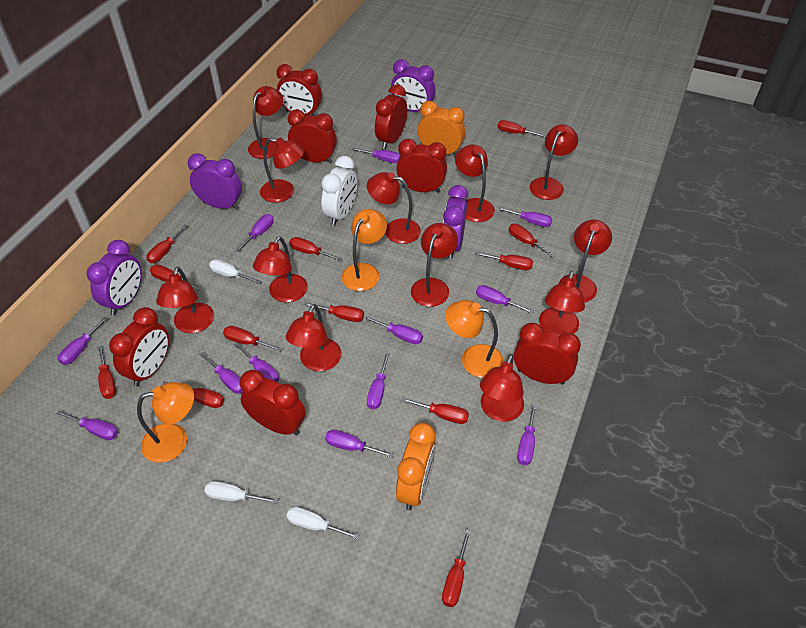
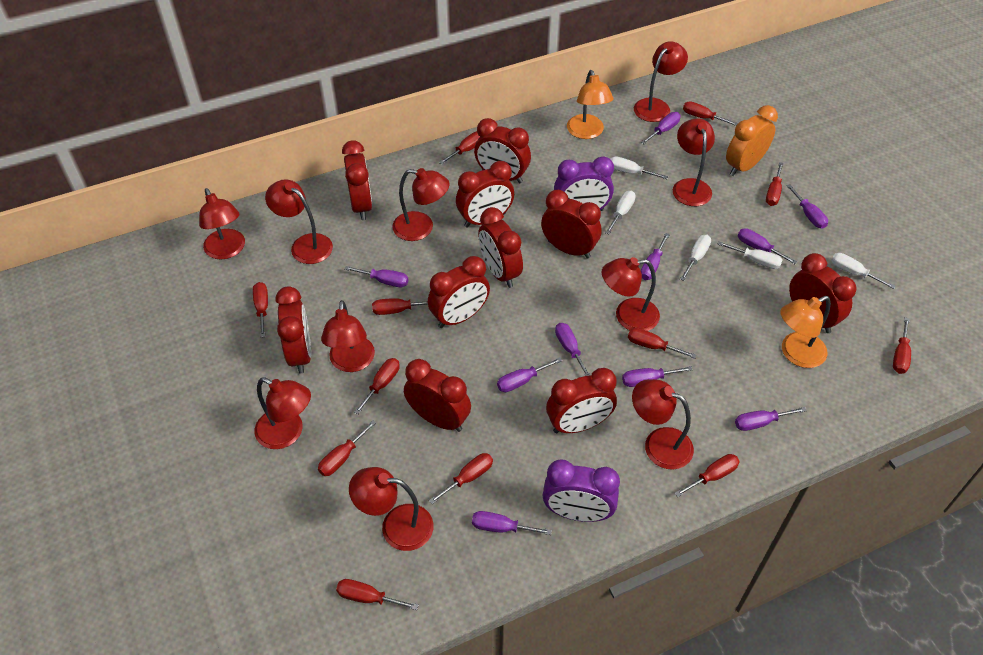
orange clock: 2 -> 1
orange lamp: 3 -> 2
purple clock: 4 -> 2
purple screwdriver: 12 -> 10
red clock: 7 -> 10
red lamp: 12 -> 10
white clock: 1 -> 0
white screwdriver: 3 -> 5

